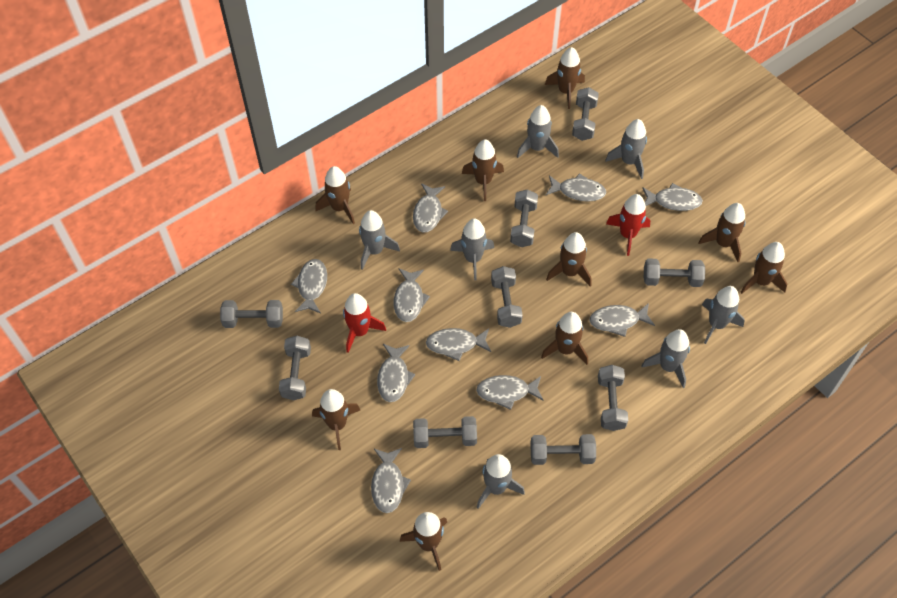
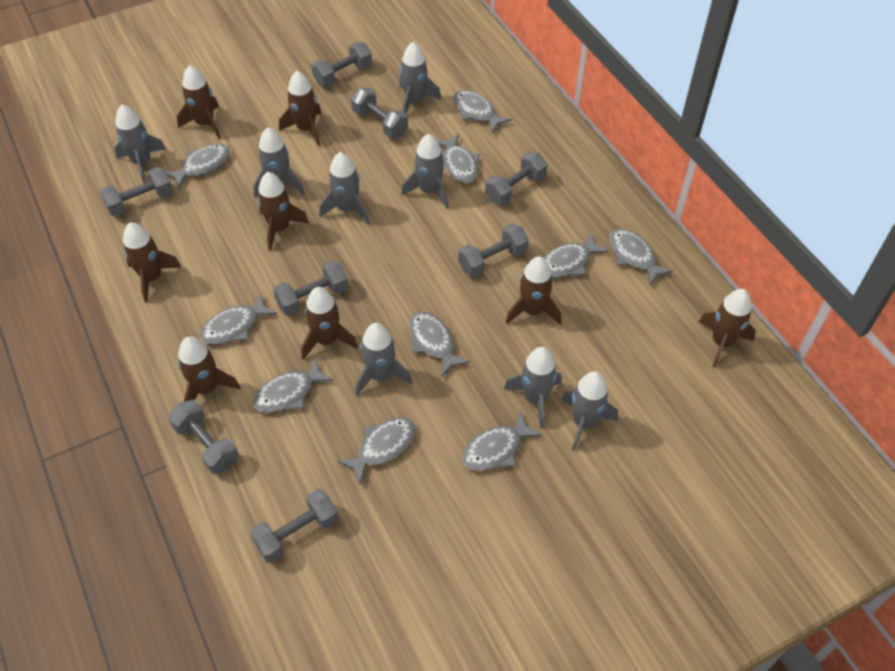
brown rocket: 9 -> 8
grey dumbbell: 9 -> 8
grey rocket: 7 -> 8
red rocket: 2 -> 0

